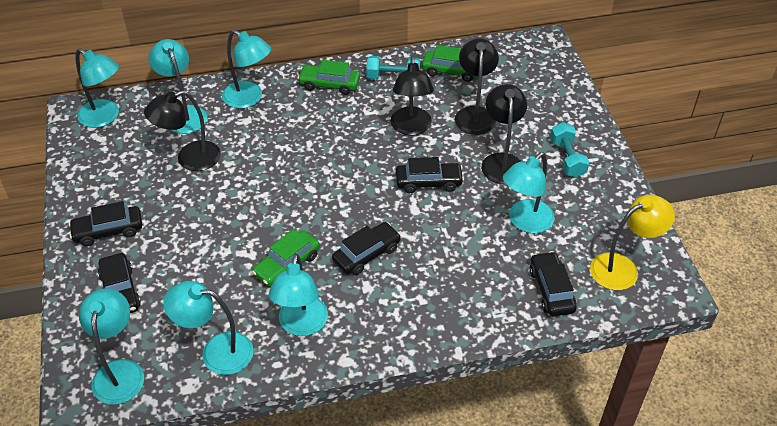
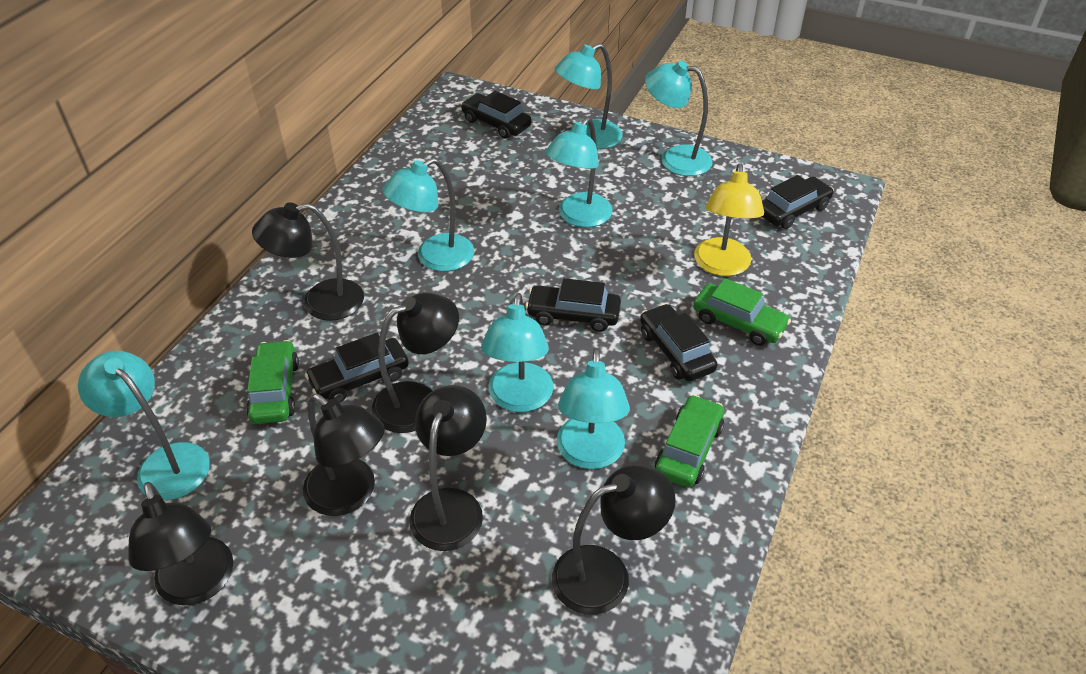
black lamp: 4 -> 6
turquoise dumbbell: 2 -> 0

